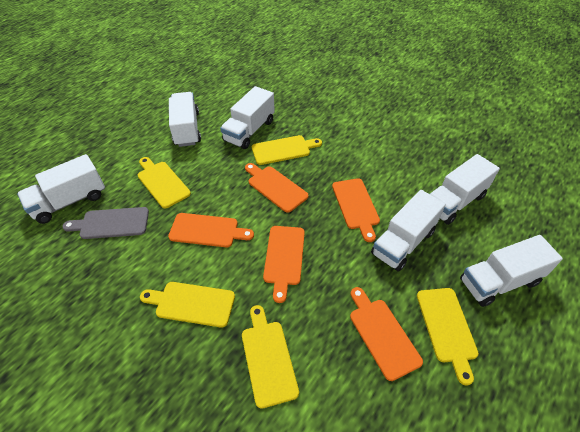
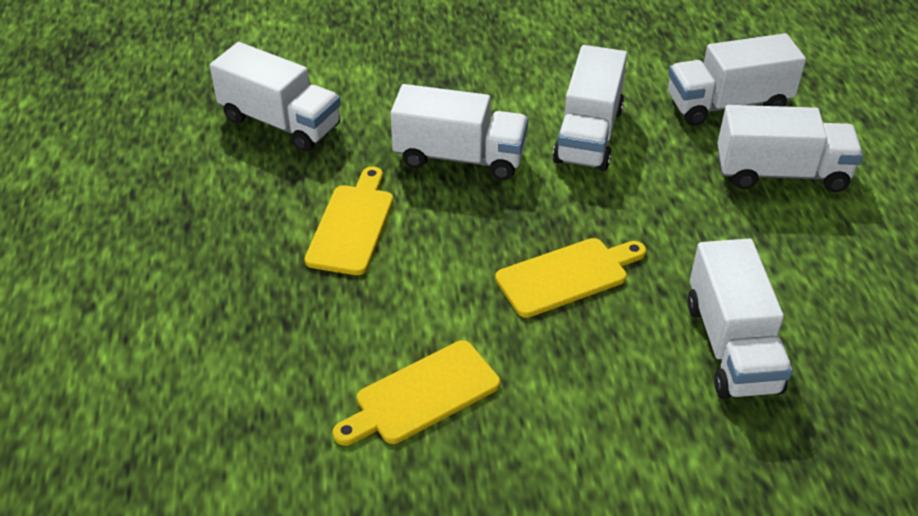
grey cutting board: 1 -> 0
orange cutting board: 5 -> 0
yellow cutting board: 5 -> 3

